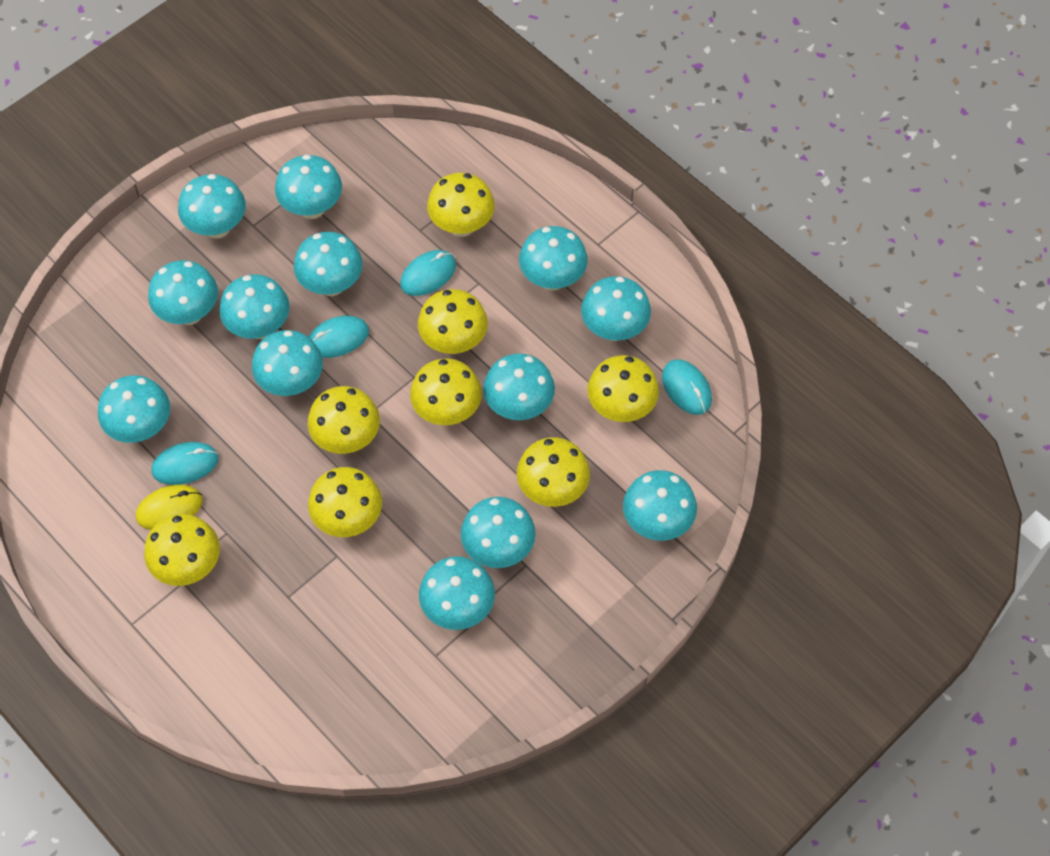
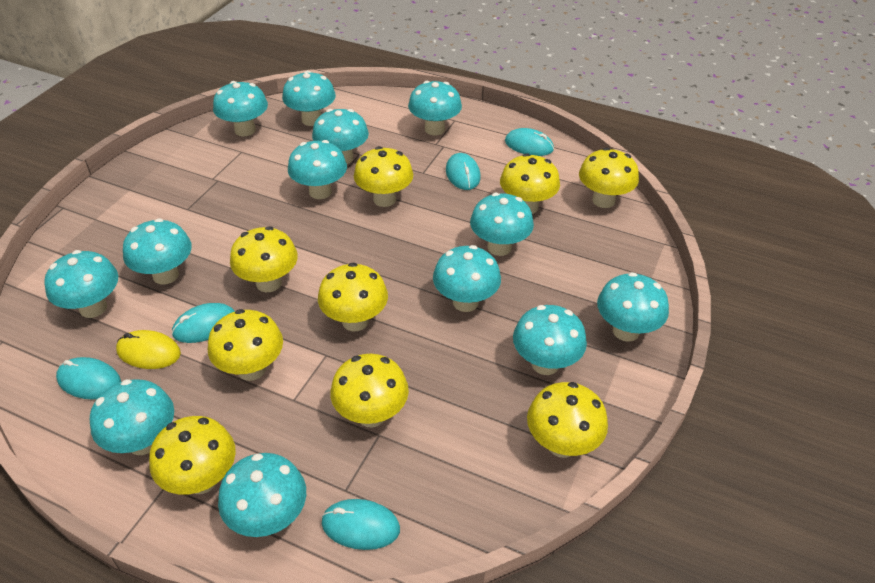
turquoise mouse: 4 -> 5
yellow mushroom: 8 -> 9

